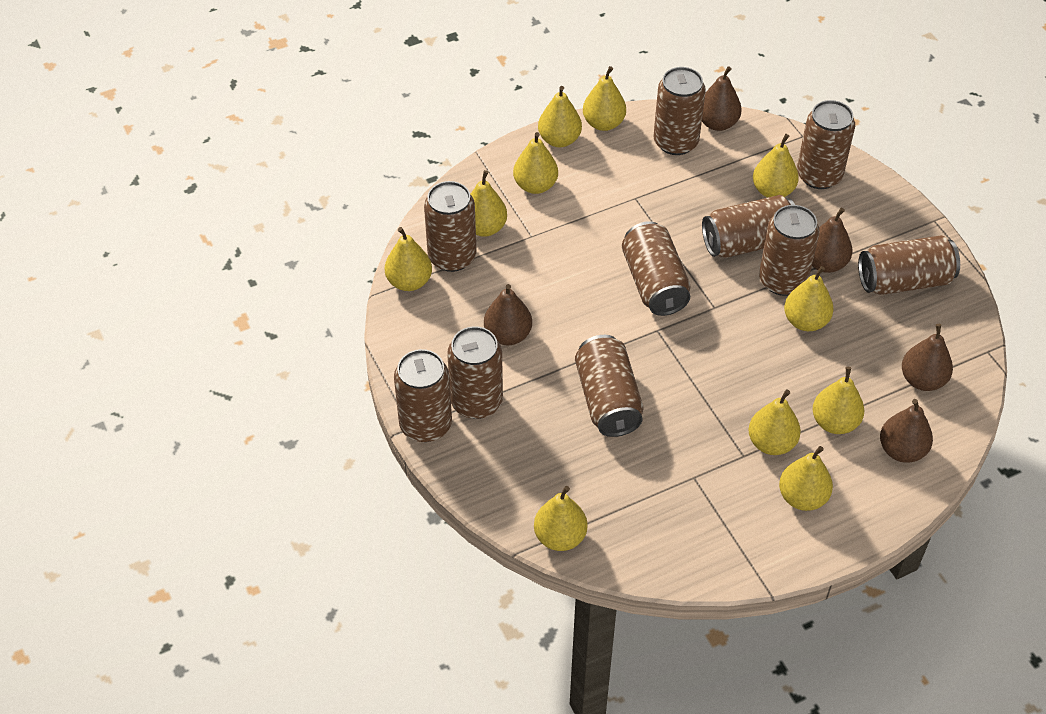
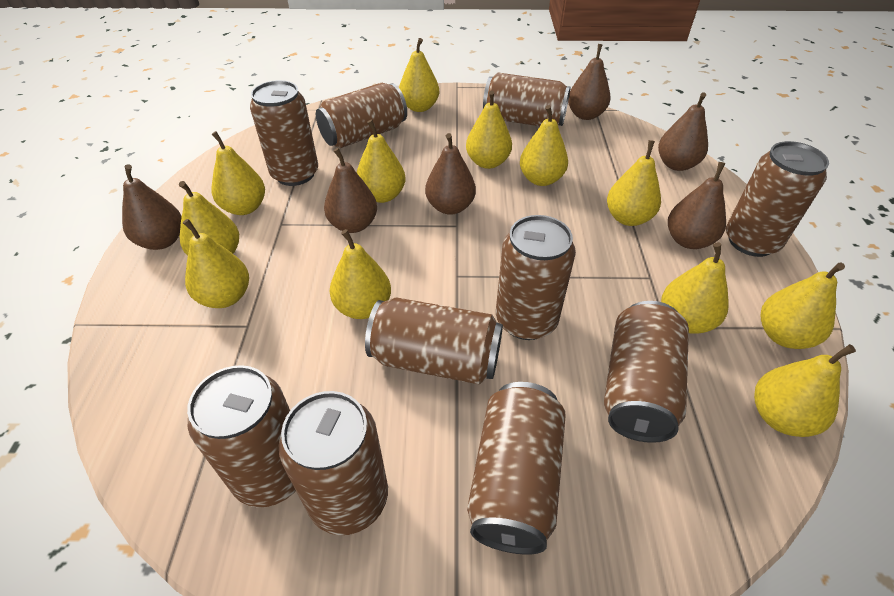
brown pear: 5 -> 6
yellow pear: 11 -> 12

